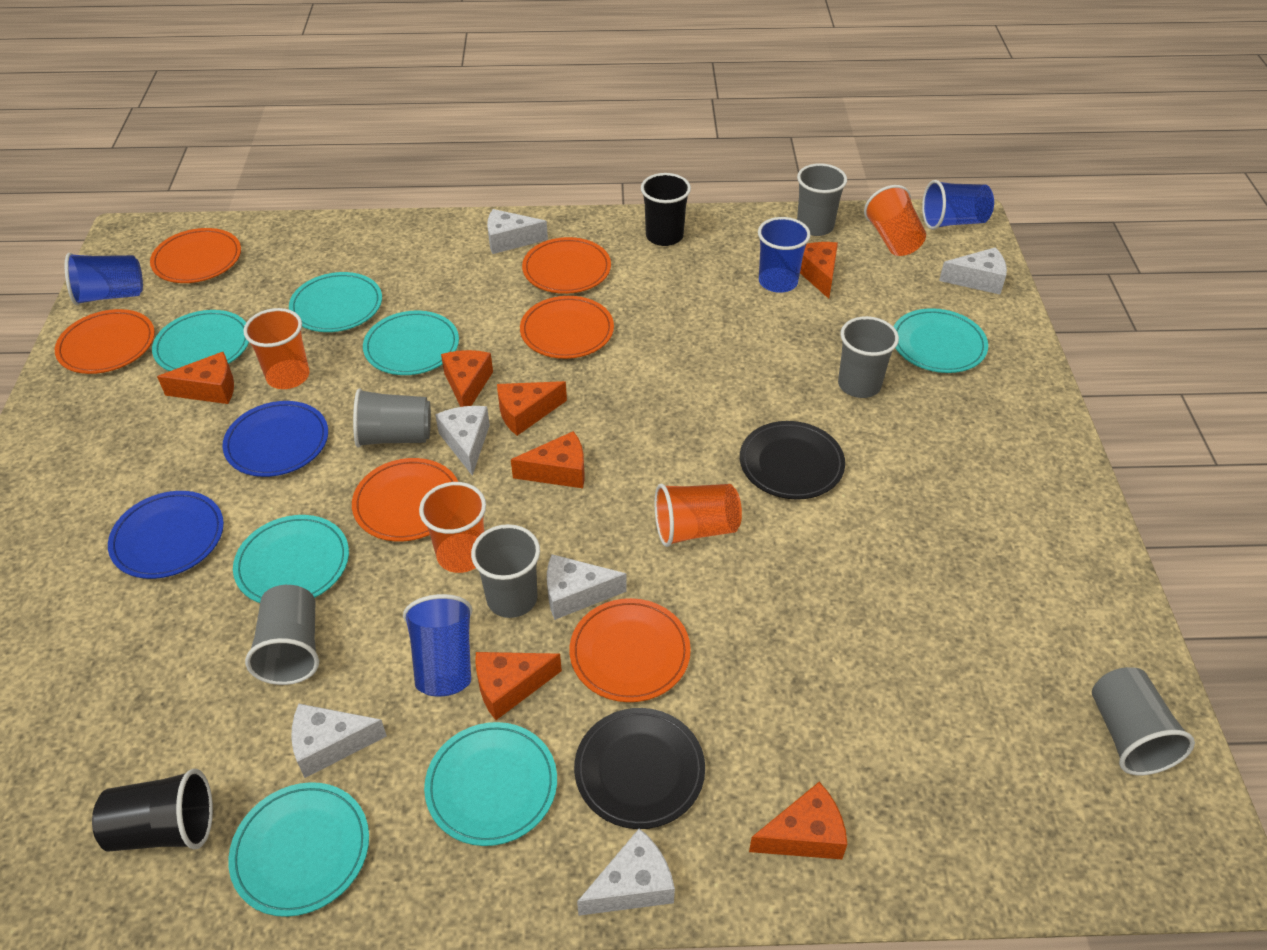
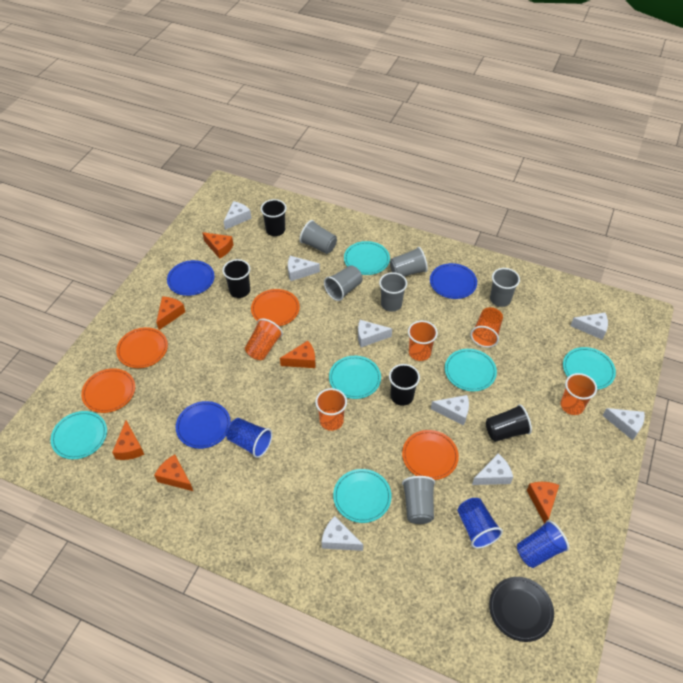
black cup: 2 -> 4
black plate: 2 -> 1
blue cup: 4 -> 3
blue plate: 2 -> 3
orange cheese: 7 -> 6
orange cup: 4 -> 5
orange plate: 6 -> 4
turquoise plate: 7 -> 6
white cheese: 6 -> 8

